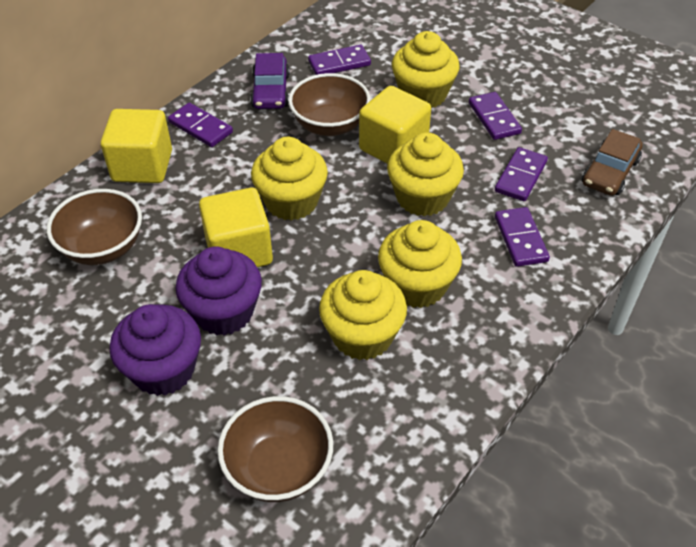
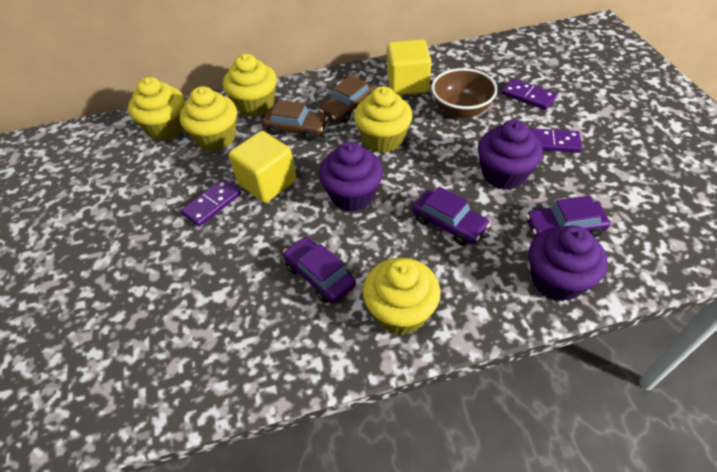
brown bowl: 3 -> 1
brown car: 1 -> 2
purple car: 1 -> 3
purple cupcake: 2 -> 3
purple domino: 5 -> 3
yellow cube: 3 -> 2

